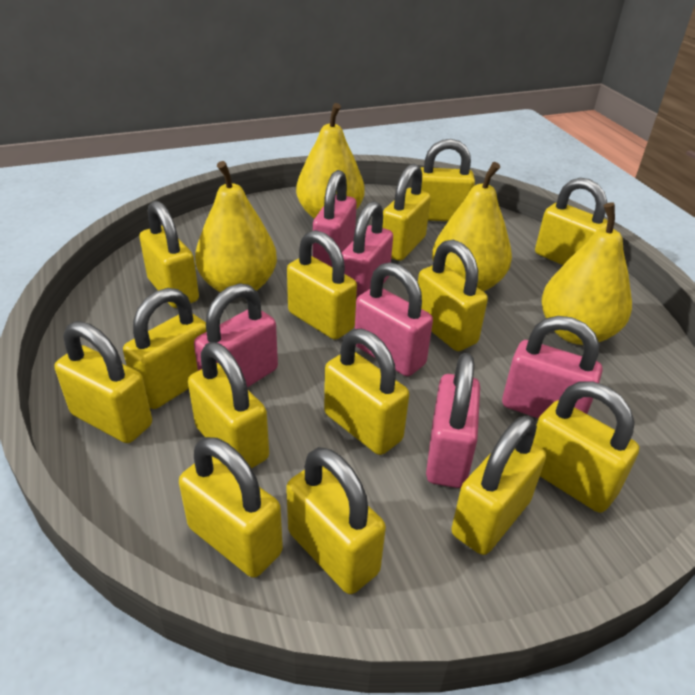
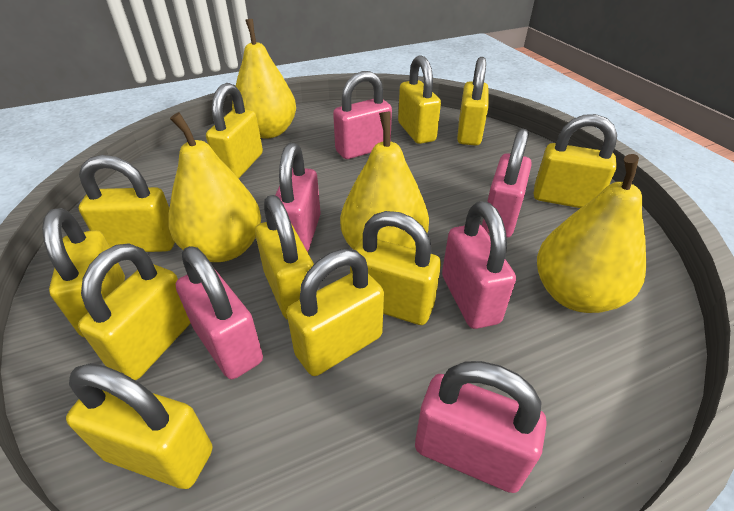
yellow padlock: 14 -> 11

